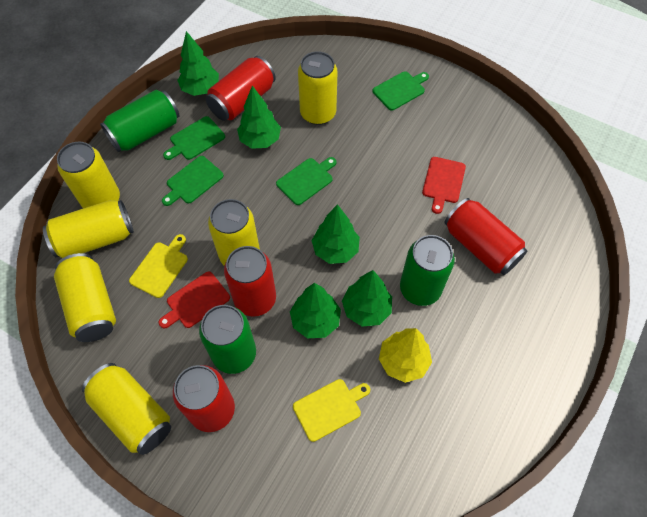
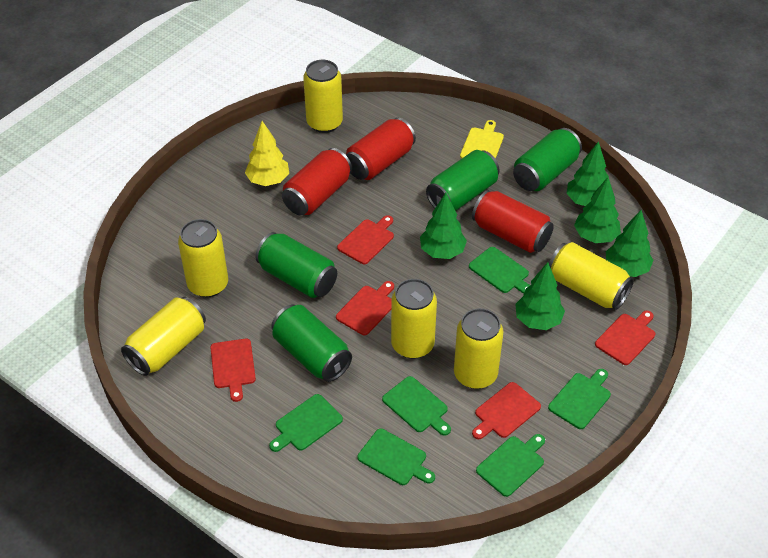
green can: 3 -> 4
green cutting board: 4 -> 6
red can: 4 -> 3
red cutting board: 2 -> 5
yellow cutting board: 2 -> 1

